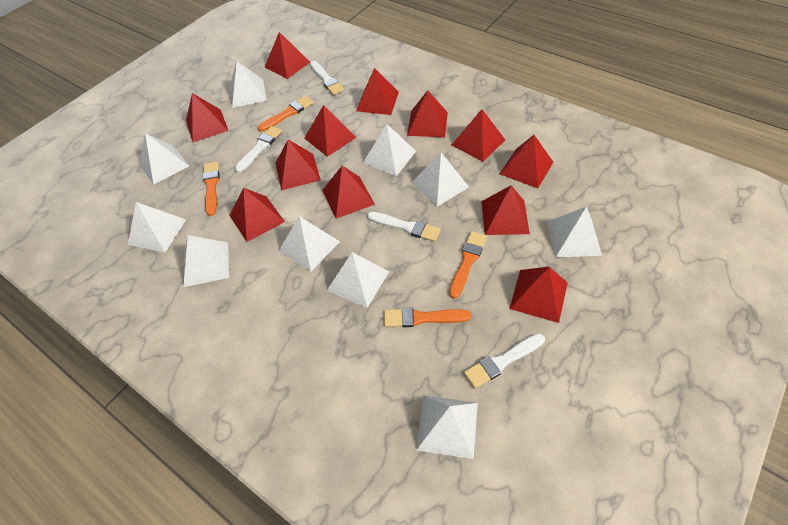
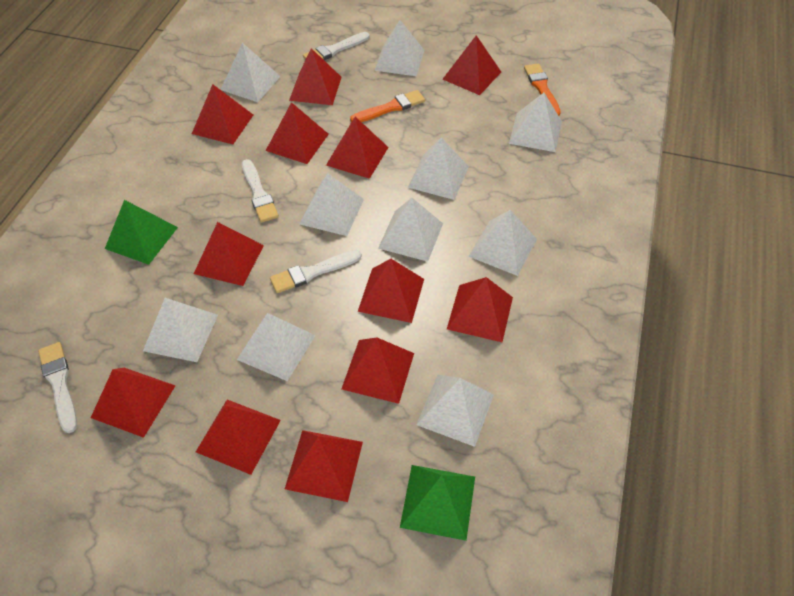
green pyramid: 0 -> 2
orange brush: 4 -> 2

